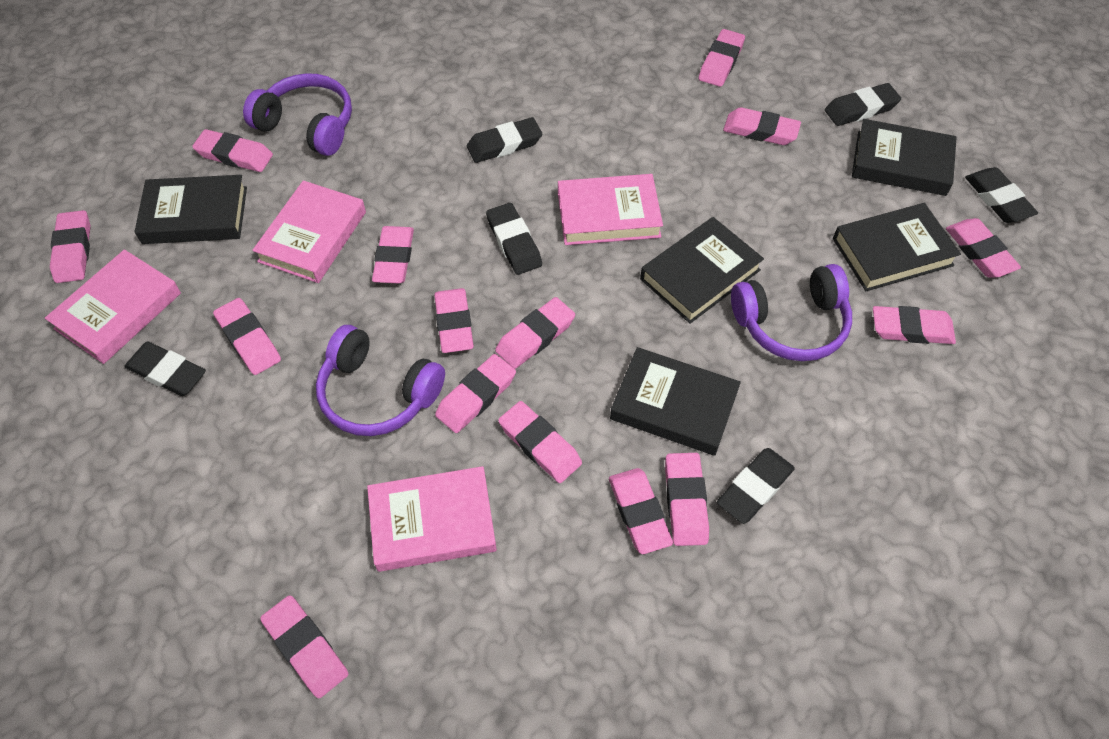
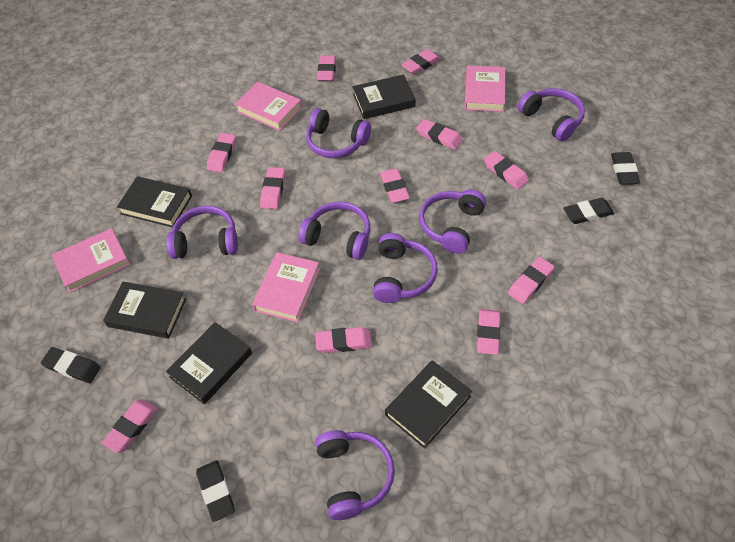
black eraser: 6 -> 4
pink eraser: 15 -> 11
purple headphones: 3 -> 7

